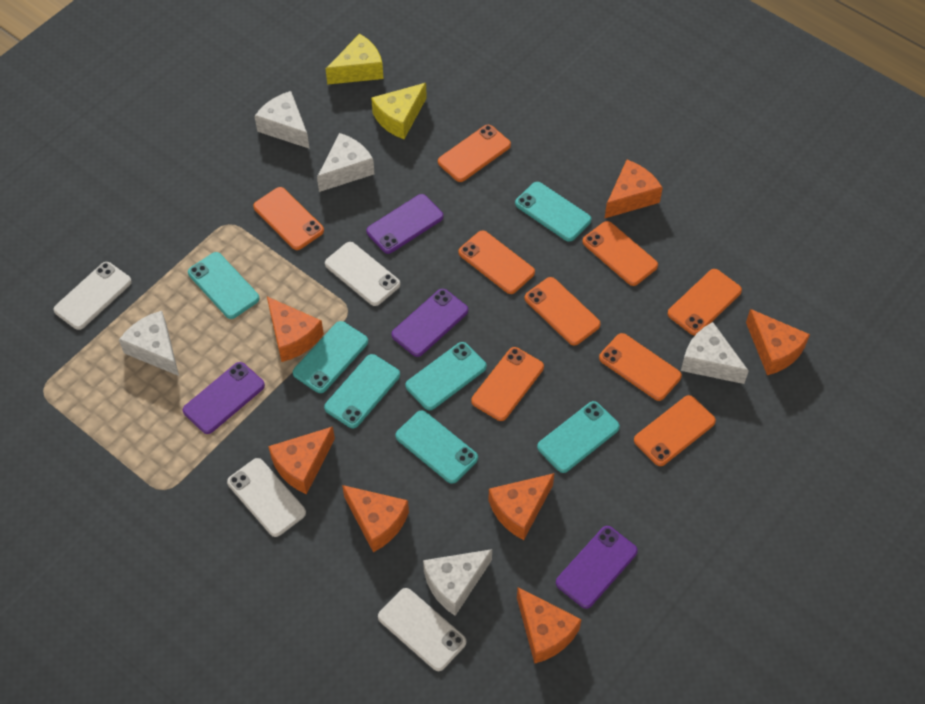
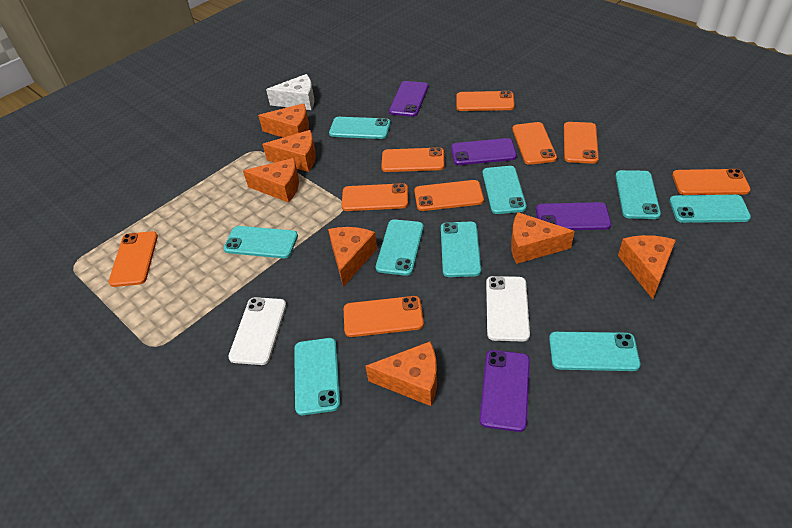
turquoise phone: 7 -> 9
white cheese: 5 -> 1
white phone: 4 -> 2
yellow cheese: 2 -> 0

